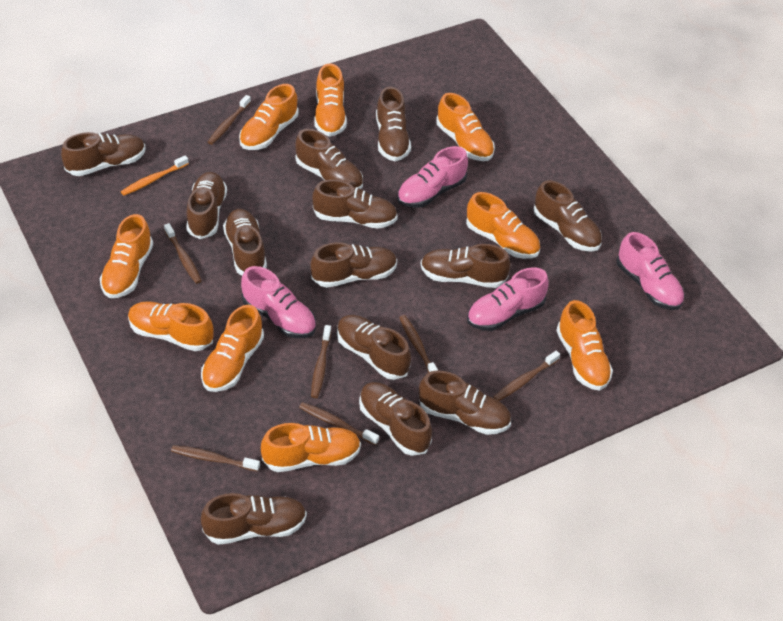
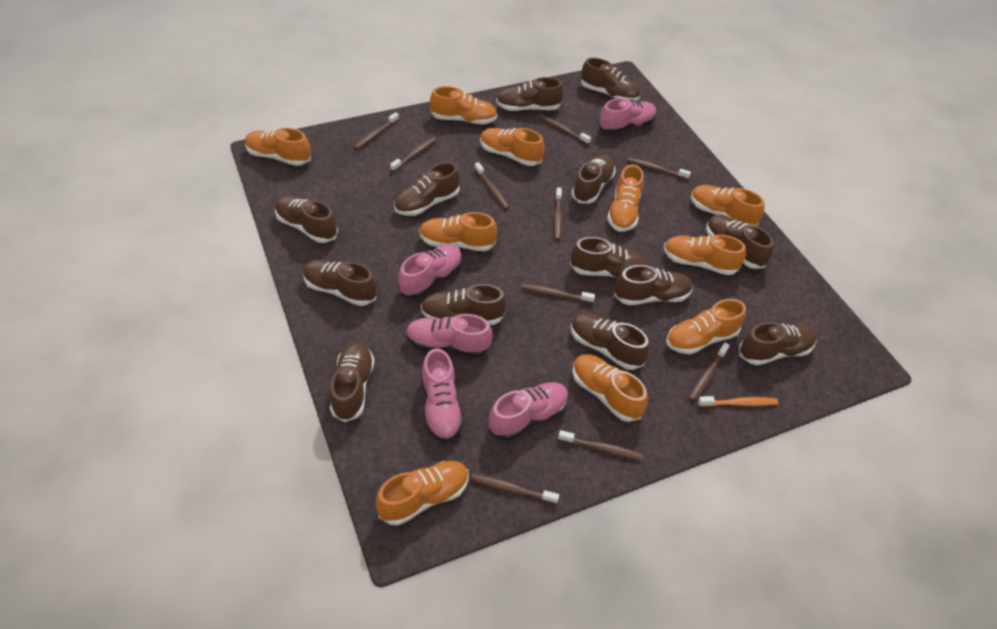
brown toothbrush: 7 -> 10
orange shoe: 9 -> 10
pink shoe: 4 -> 5

